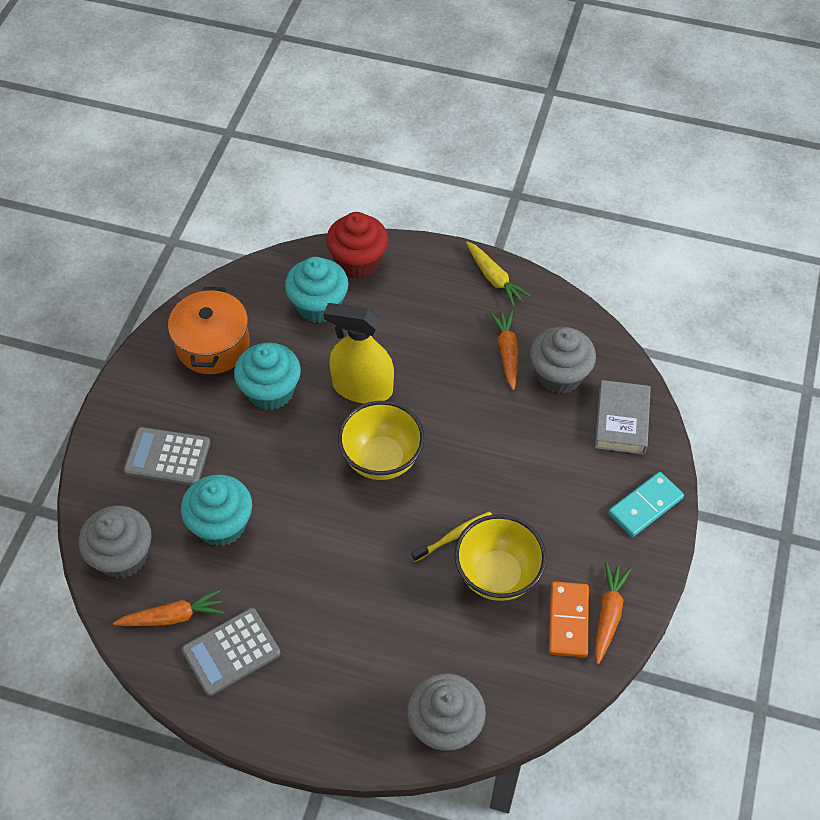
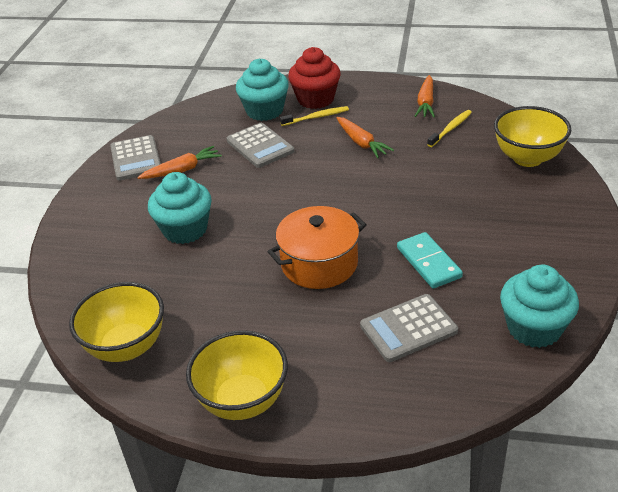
grey book: 1 -> 0
grey calculator: 2 -> 3
grey cupcake: 3 -> 0
orange domino: 1 -> 0
yellow bowl: 2 -> 3
yellow carrot: 1 -> 0
yellow spray bottle: 1 -> 0
yellow toothbrush: 1 -> 2

